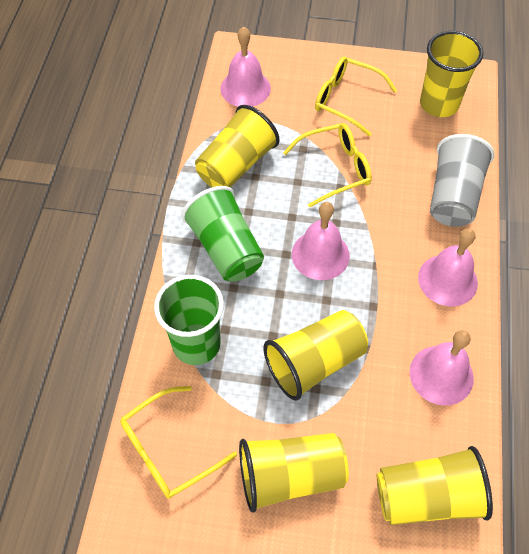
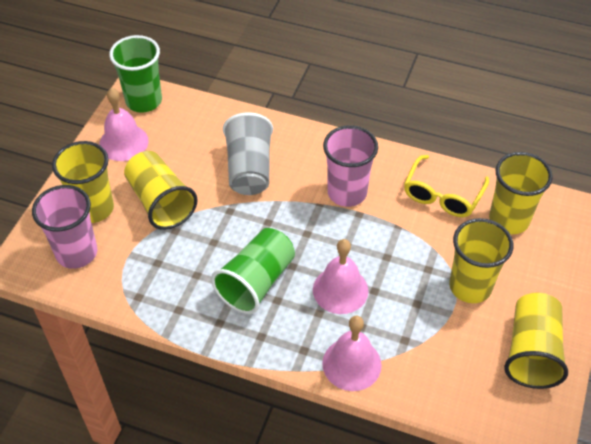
pink bell: 4 -> 3
pink cup: 0 -> 2
yellow glasses: 3 -> 1

